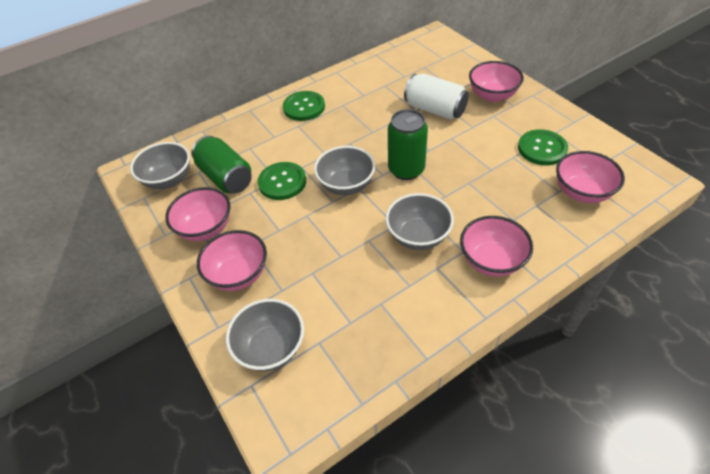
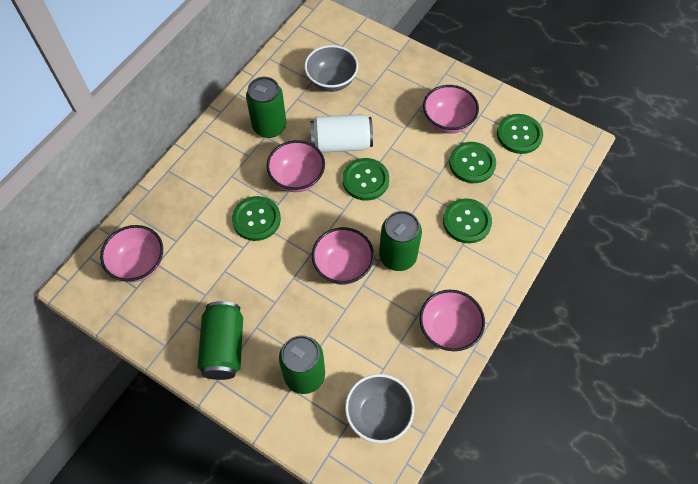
green button: 3 -> 5
green can: 2 -> 4
grey bowl: 4 -> 2

